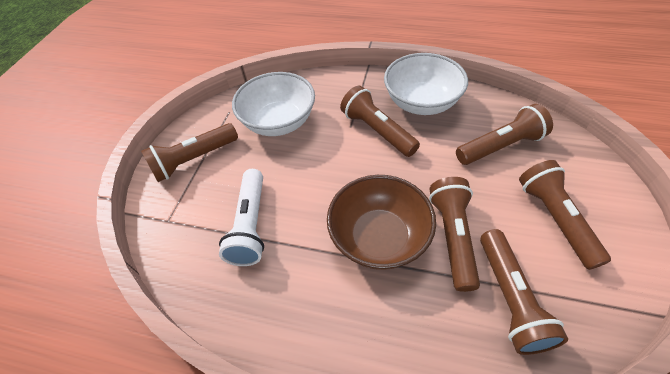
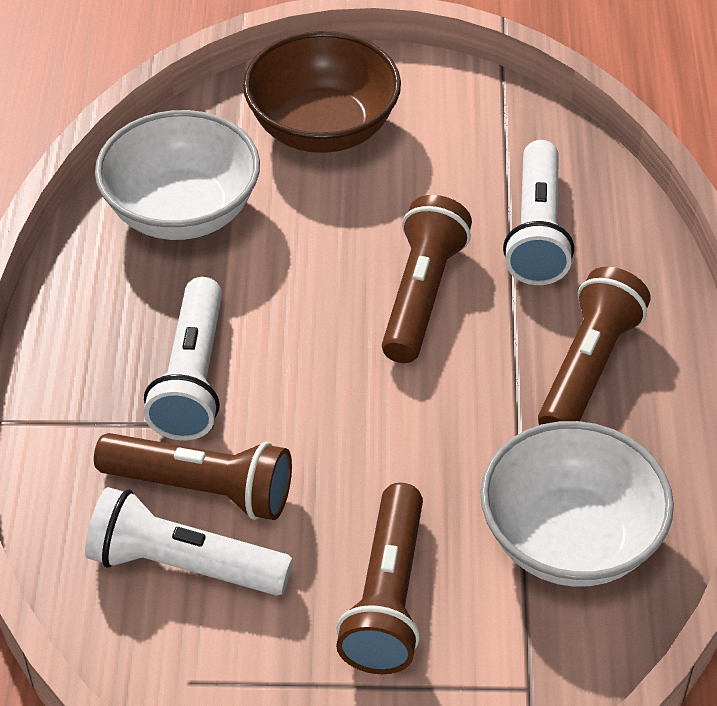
brown flashlight: 6 -> 4
white flashlight: 1 -> 3

